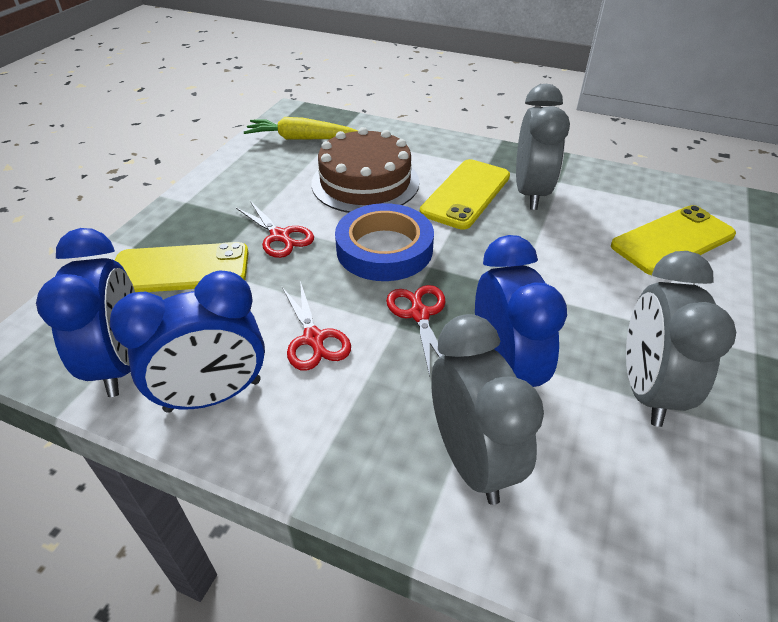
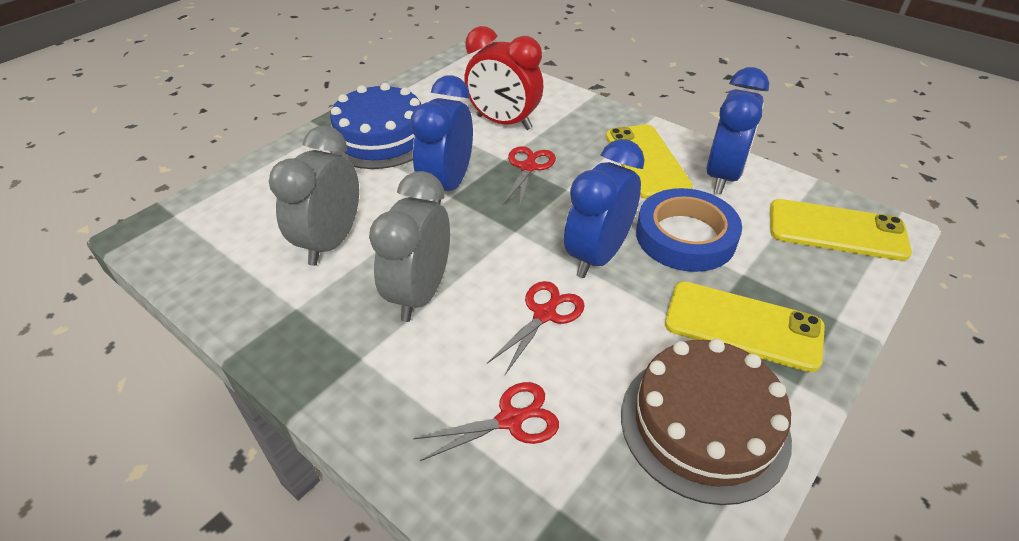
blue cake: 0 -> 1
grey clock: 3 -> 2
red clock: 0 -> 1
yellow carrot: 1 -> 0

